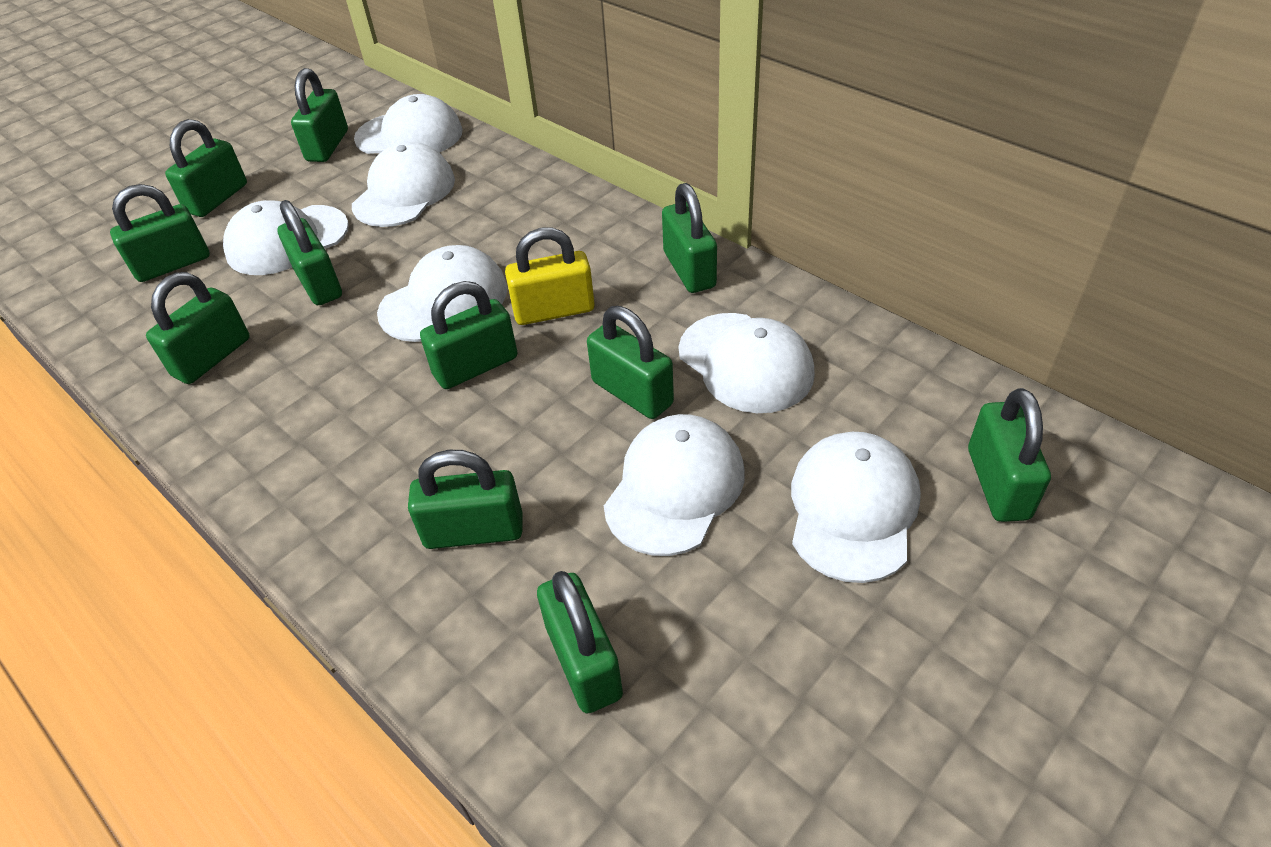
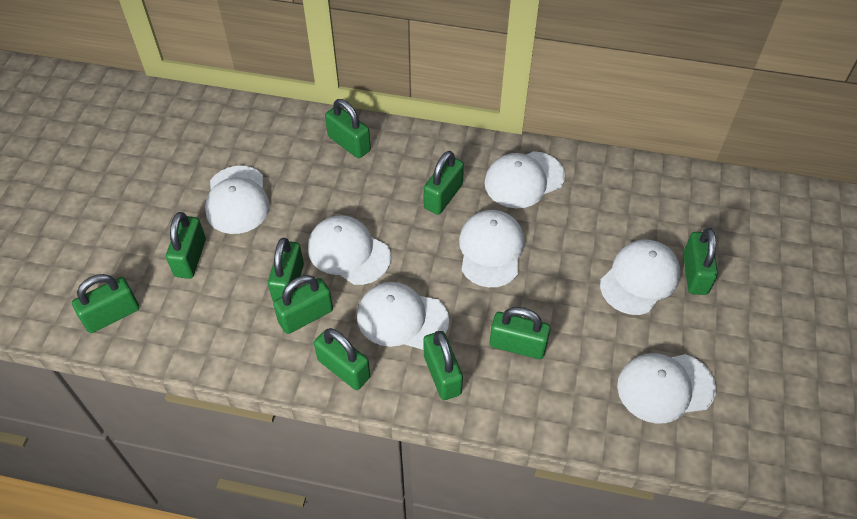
green padlock: 11 -> 10
yellow padlock: 1 -> 0

